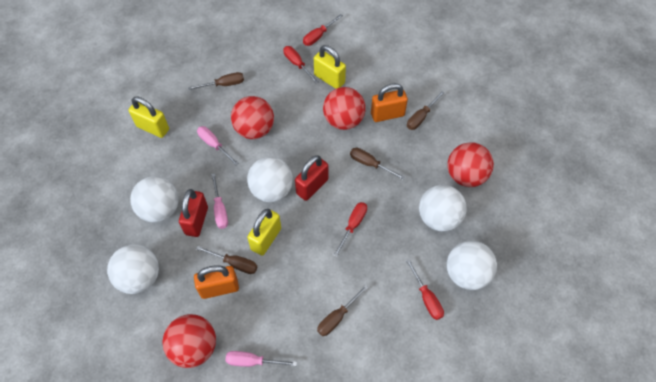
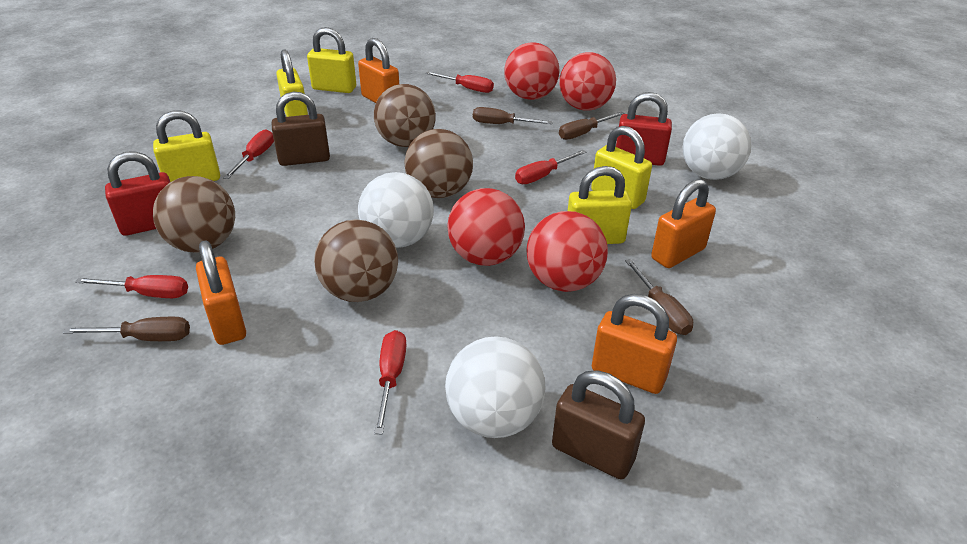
brown ball: 0 -> 4
brown padlock: 0 -> 2
brown screwdriver: 5 -> 4
orange padlock: 2 -> 4
pink screwdriver: 3 -> 0
red screwdriver: 4 -> 5
white ball: 5 -> 3
yellow padlock: 3 -> 5

